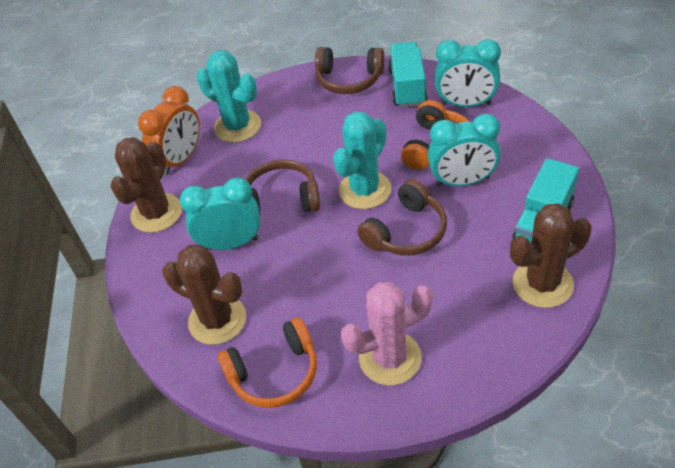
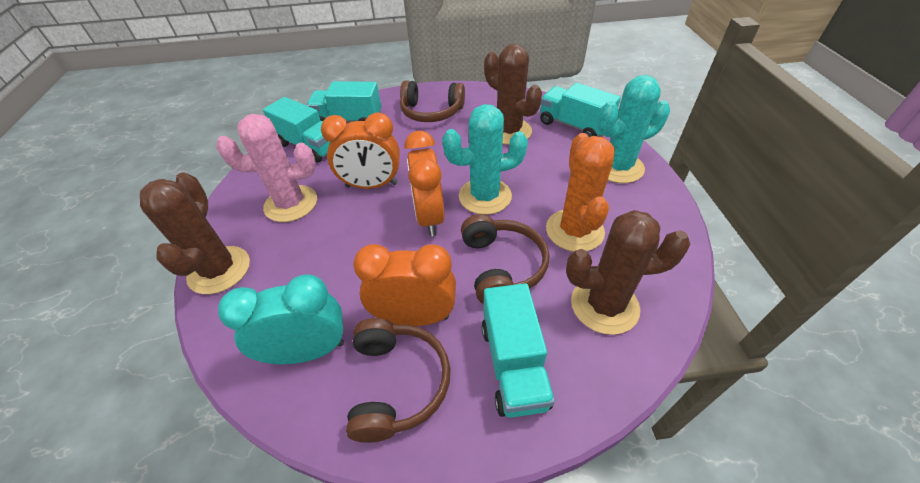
orange cactus: 0 -> 1
orange clock: 1 -> 3
orange headphones: 2 -> 0
turquoise clock: 3 -> 1
turquoise truck: 2 -> 4

